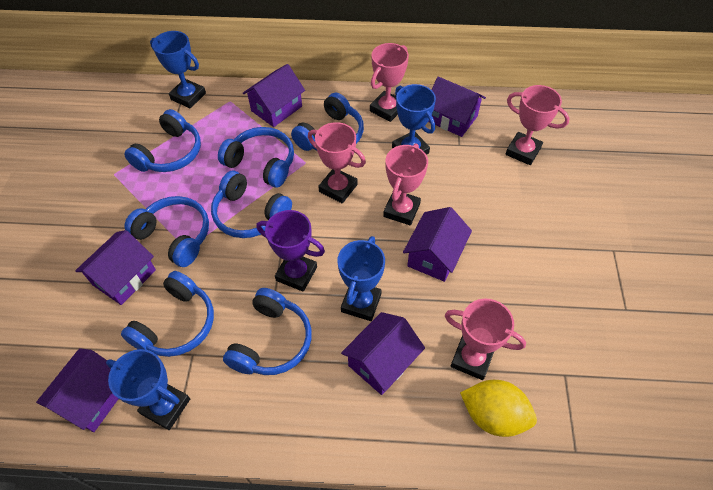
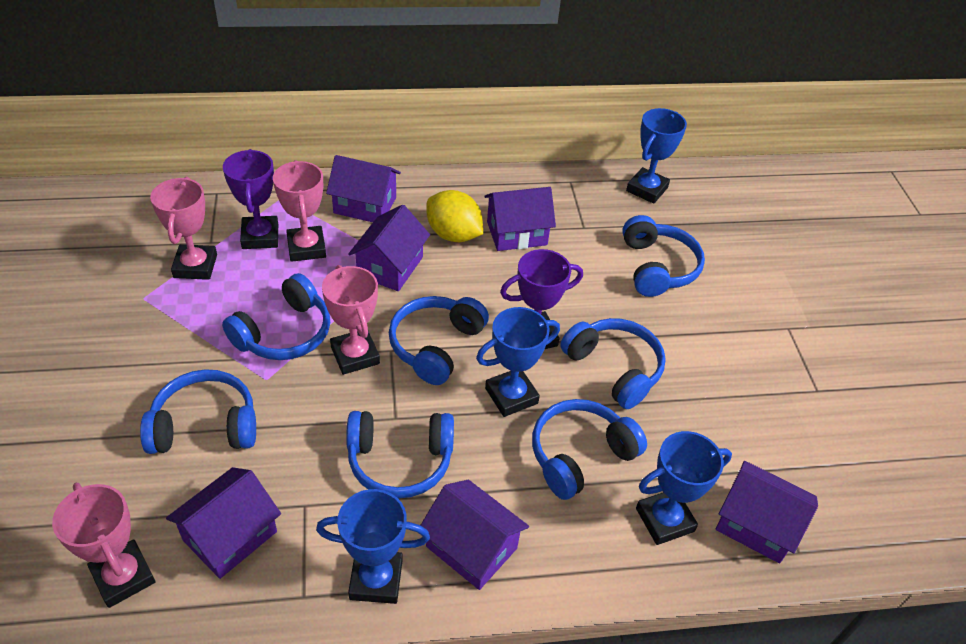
pink trophy: 5 -> 4
purple trophy: 1 -> 2

